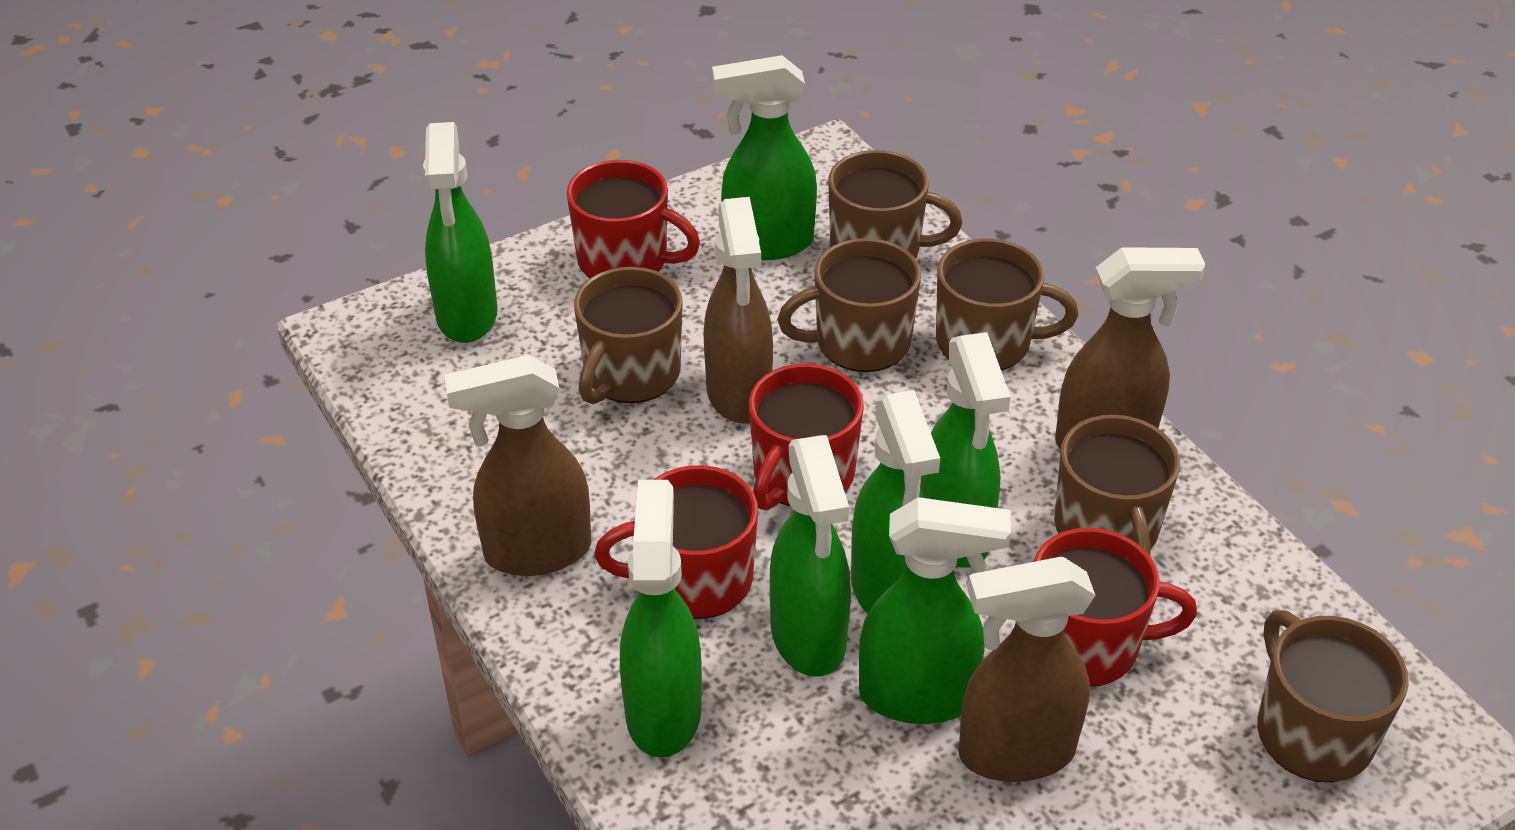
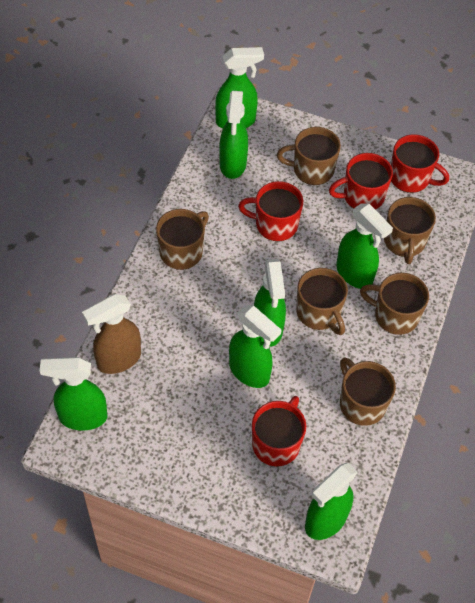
brown spray bottle: 4 -> 1

